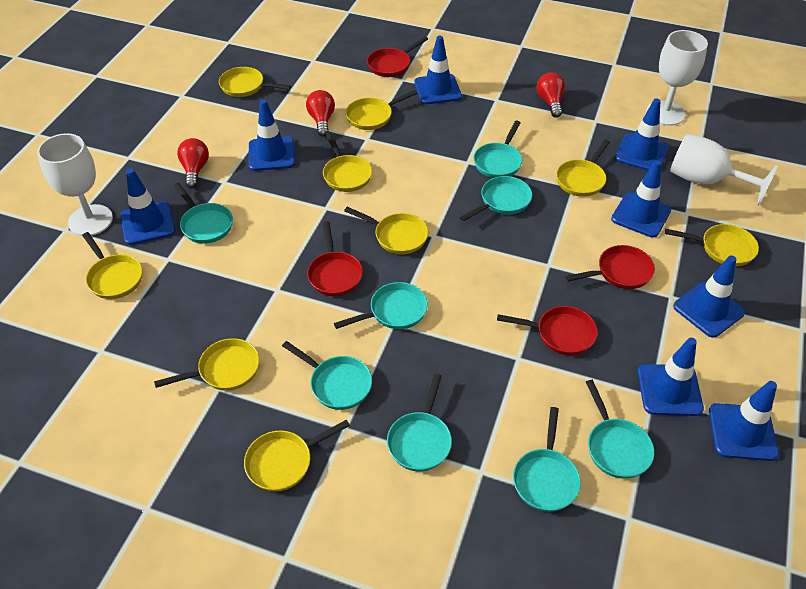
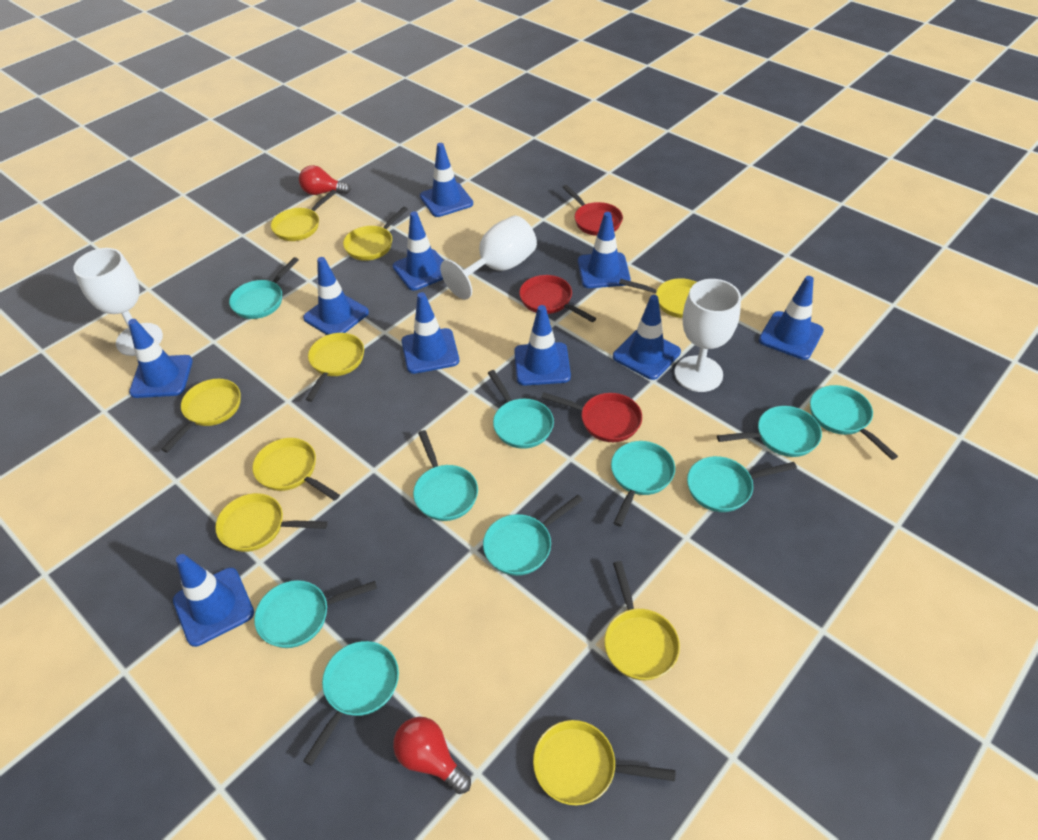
blue traffic cone: 8 -> 10
red light bulb: 3 -> 2
red pan: 4 -> 3
turquoise pan: 8 -> 10

